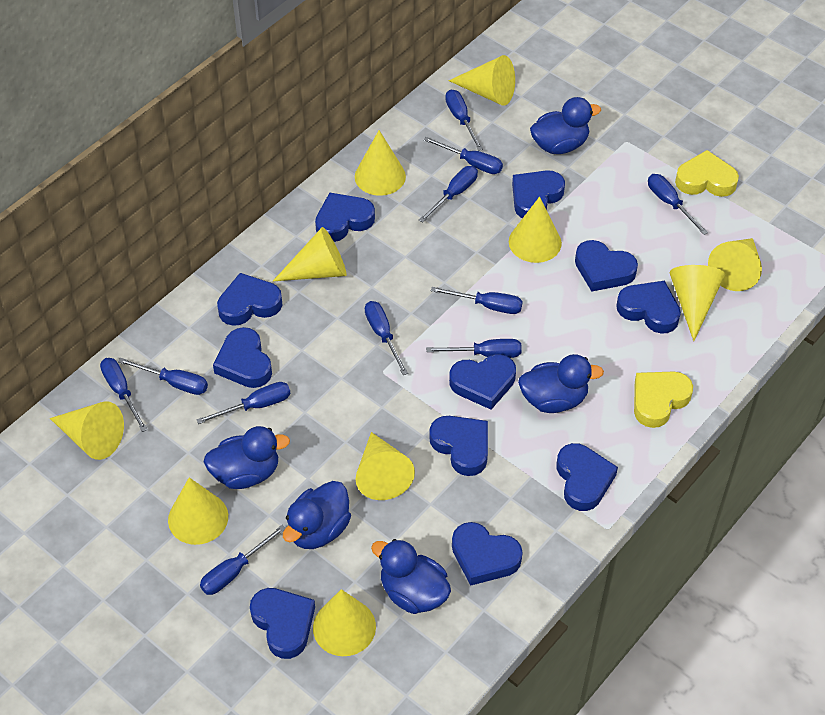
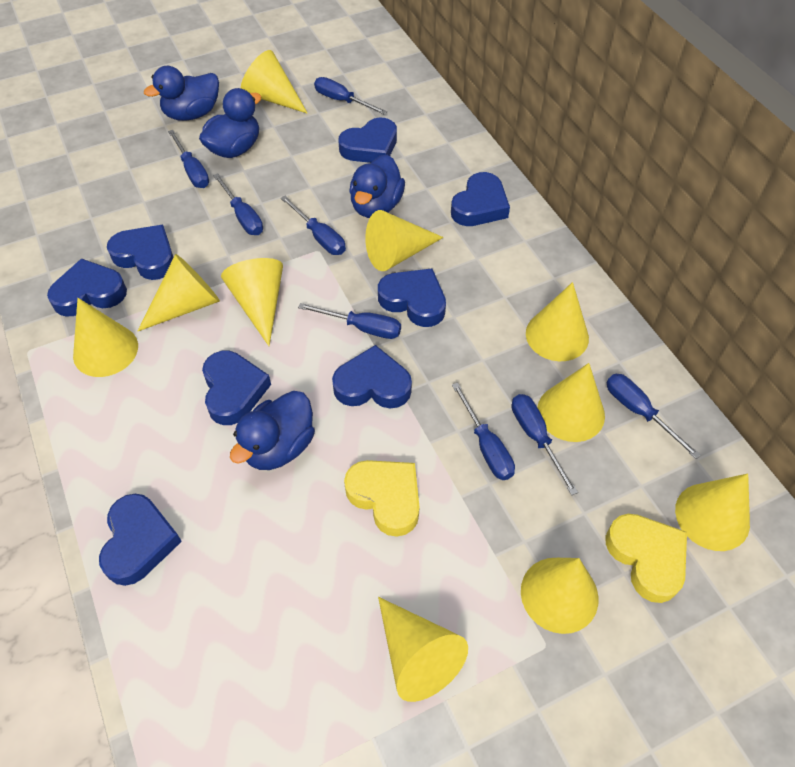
blue duck: 5 -> 4
blue heart: 11 -> 8
blue screwdriver: 11 -> 8

